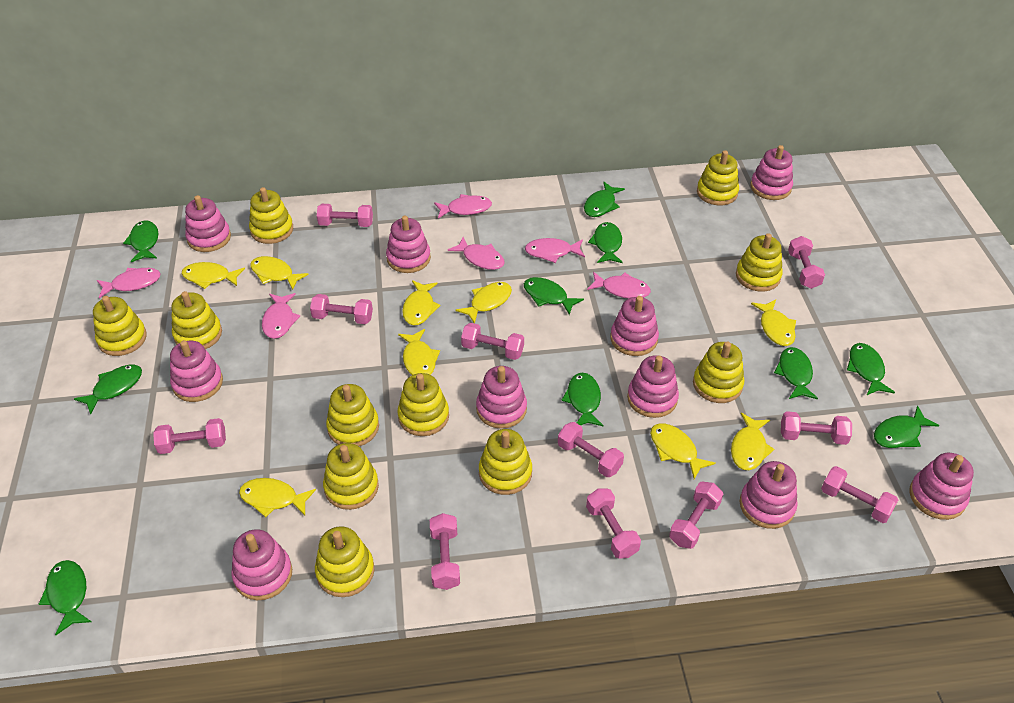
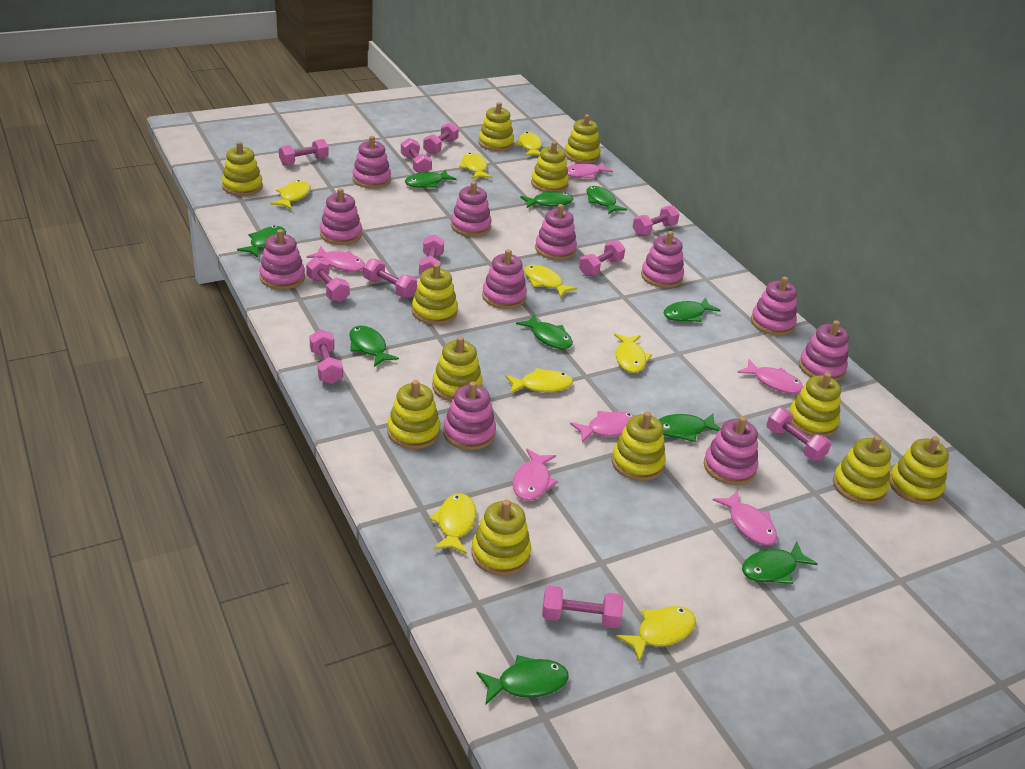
pink stacking toy: 10 -> 11
yellow fish: 9 -> 8
yellow stacking toy: 11 -> 12

